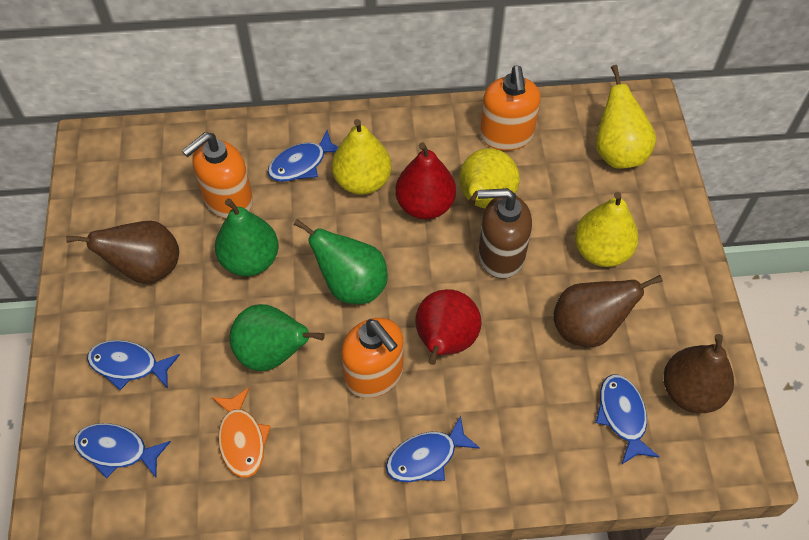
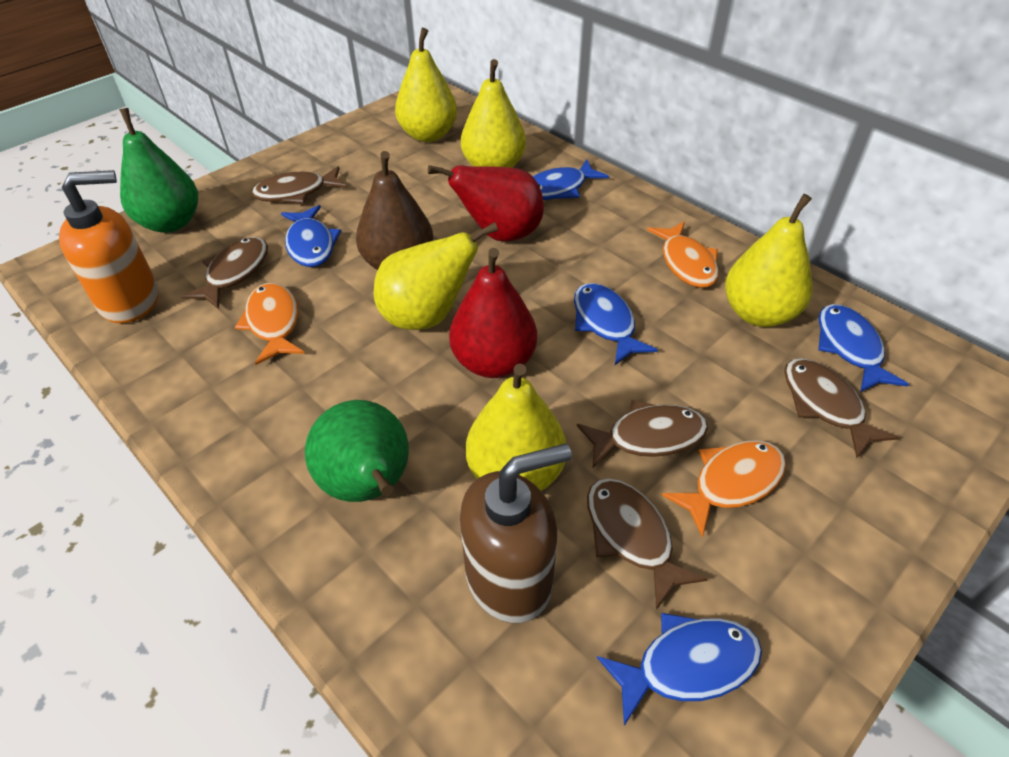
brown fish: 0 -> 5
brown pear: 3 -> 1
green pear: 3 -> 2
orange fish: 1 -> 3
orange soap dispenser: 3 -> 1
yellow pear: 4 -> 5

